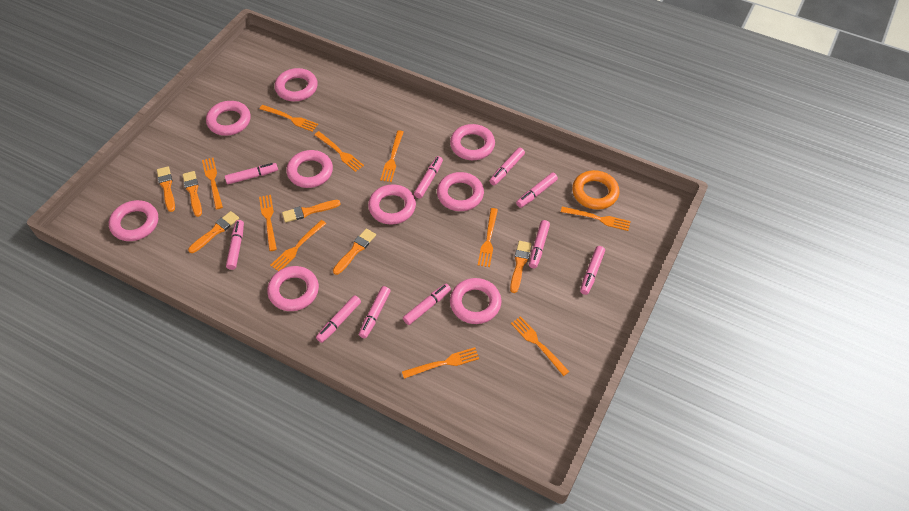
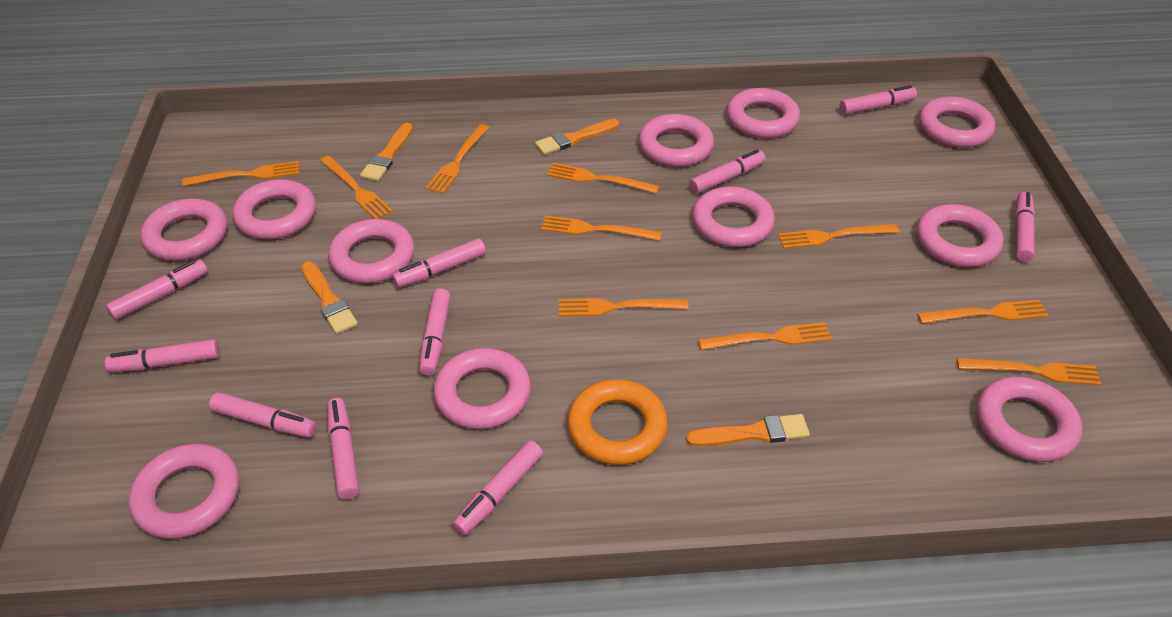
orange brush: 6 -> 4
pink ring: 9 -> 11

